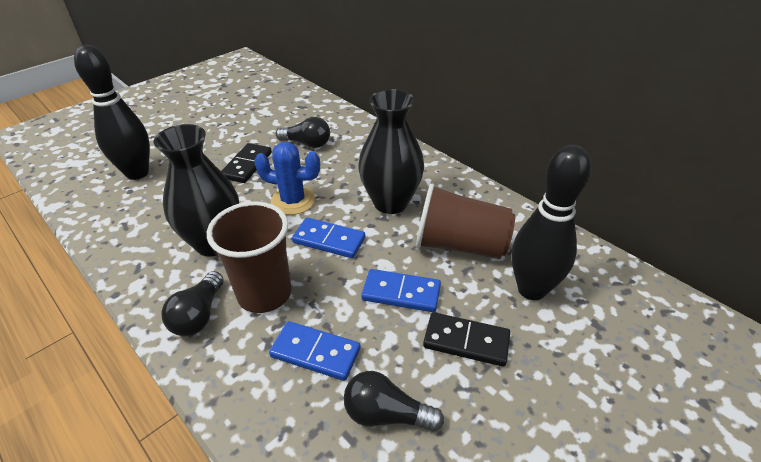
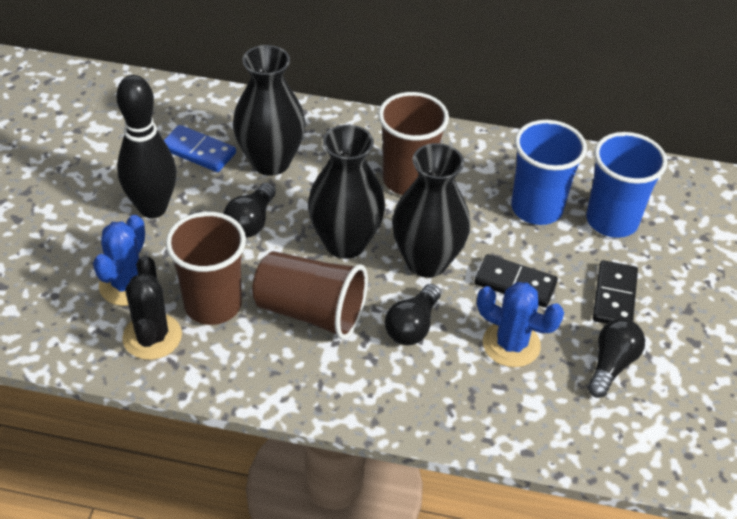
black bowling pin: 2 -> 1
black cactus: 0 -> 1
black vase: 2 -> 3
blue cactus: 1 -> 2
blue cup: 0 -> 2
blue domino: 3 -> 1
brown cup: 2 -> 3

